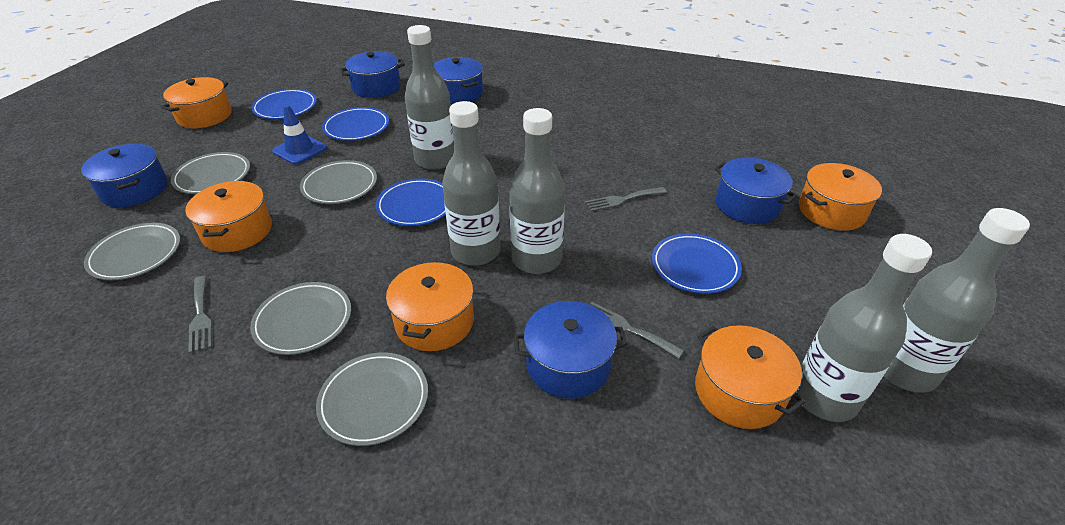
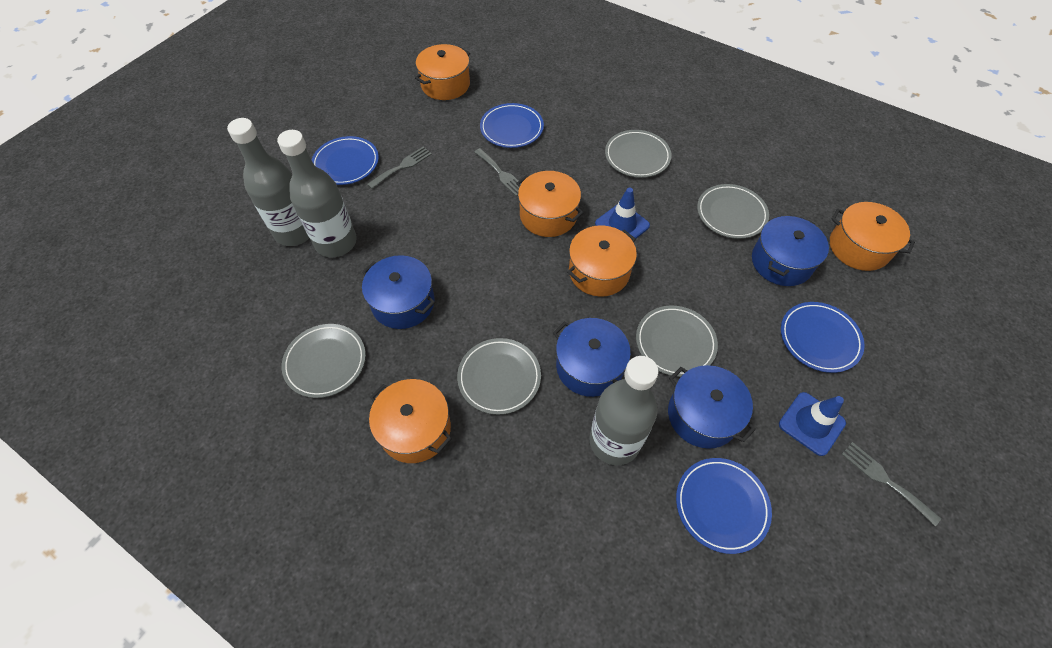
blue pot: 5 -> 4
blue traffic cone: 1 -> 2
grey bottle: 5 -> 3

